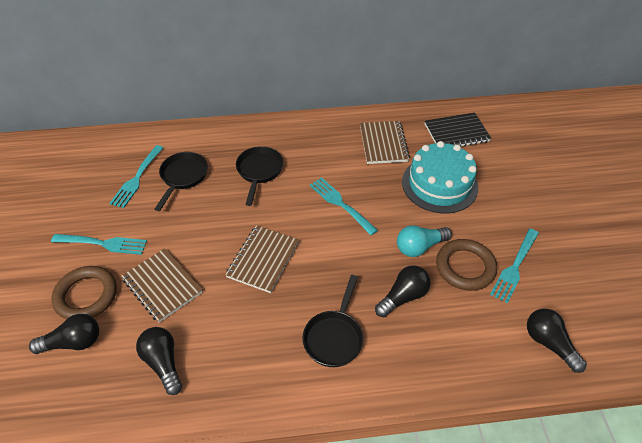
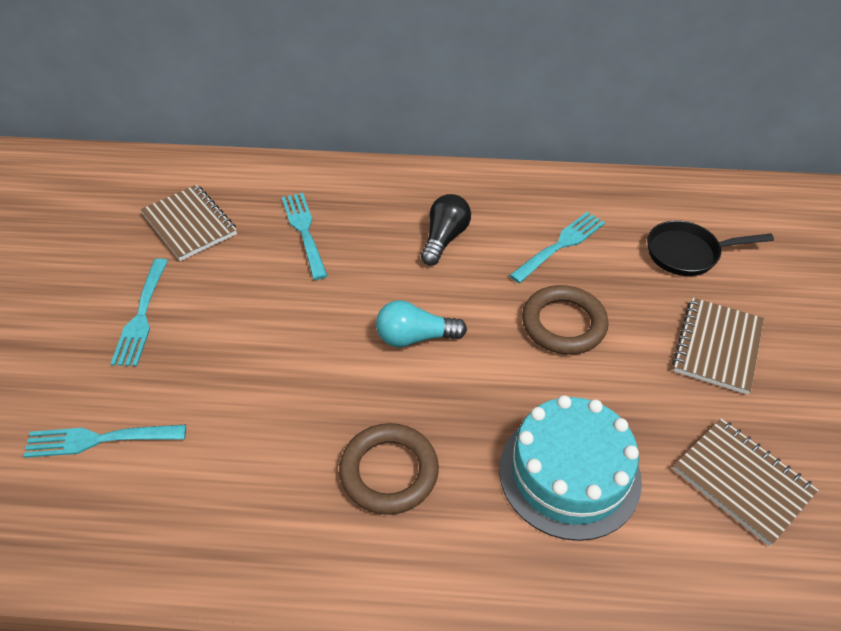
black light bulb: 4 -> 1
black notebook: 1 -> 0
black pan: 3 -> 1

